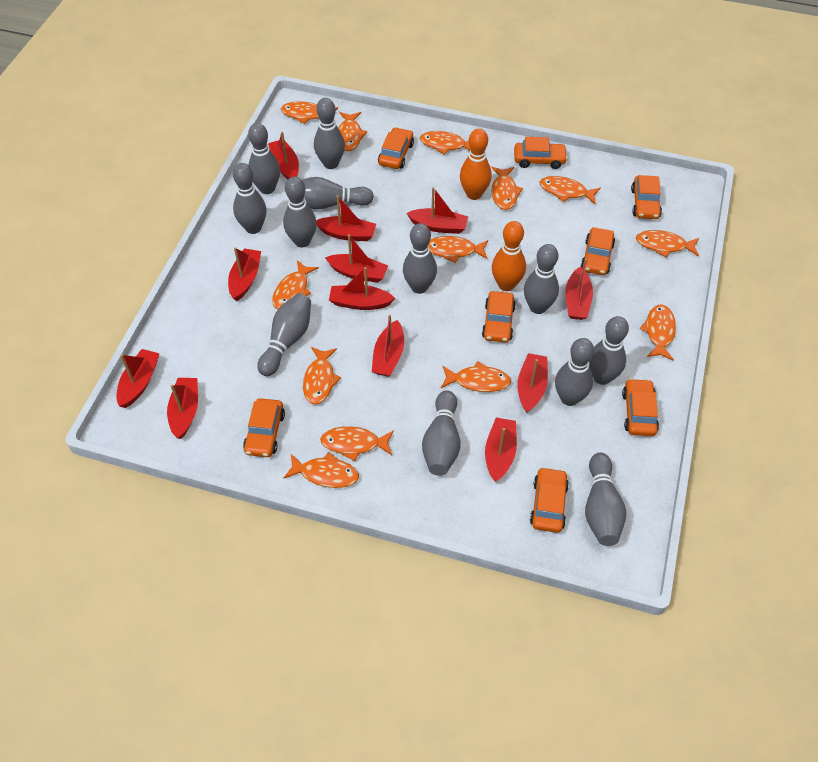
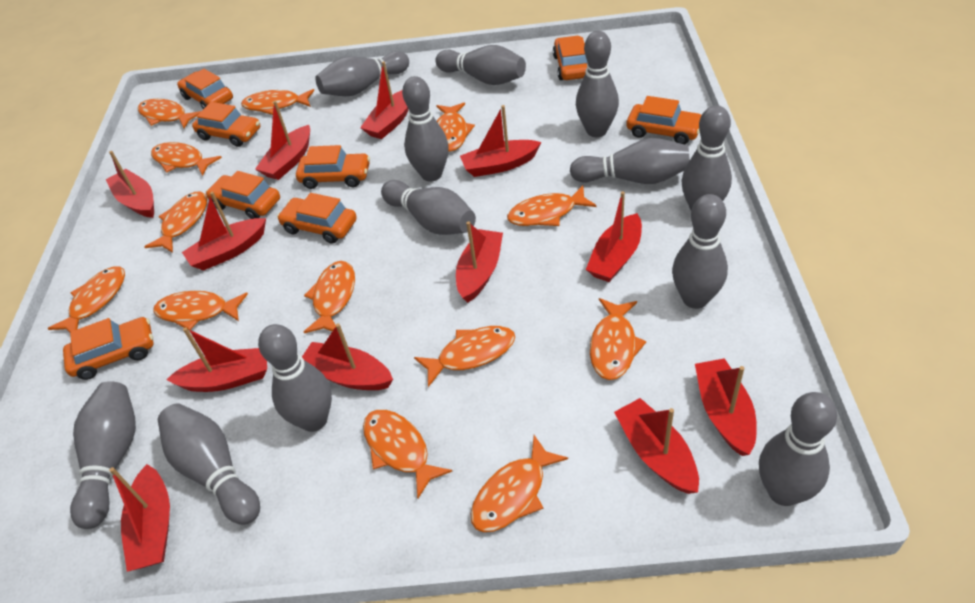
orange bowling pin: 2 -> 0

